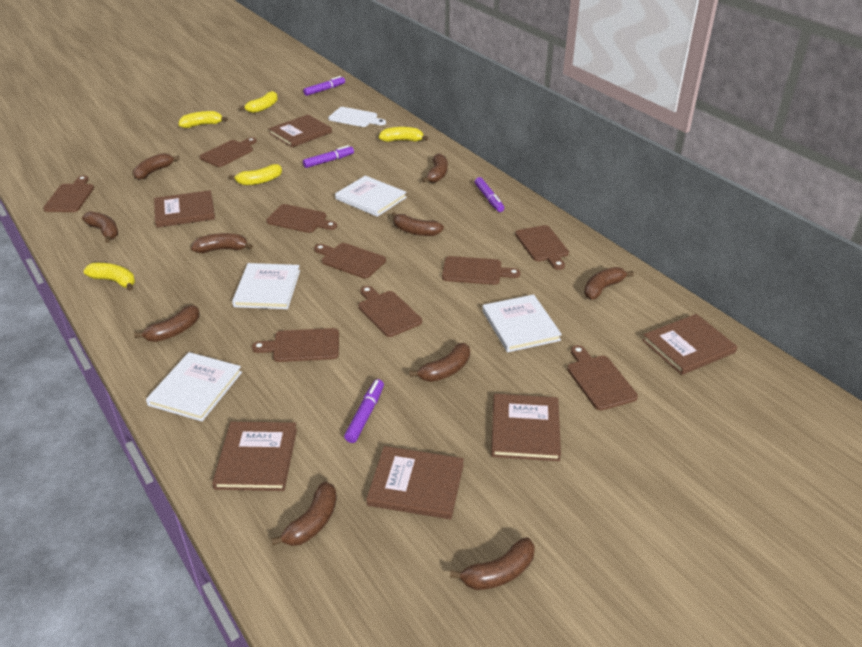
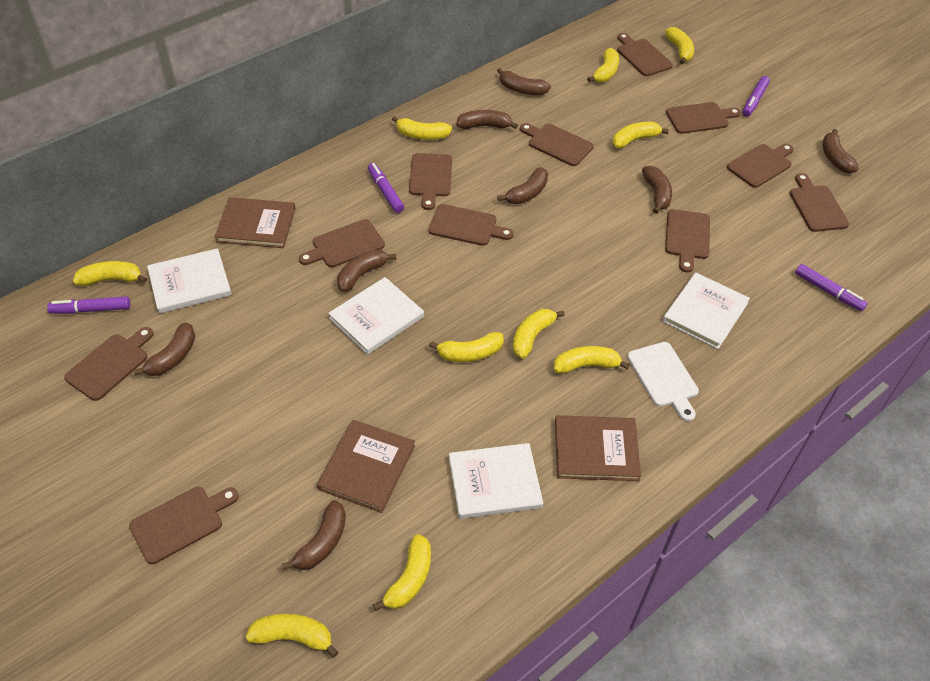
brown banana: 10 -> 8
brown book: 6 -> 3
brown cutting board: 9 -> 11
yellow banana: 5 -> 10

